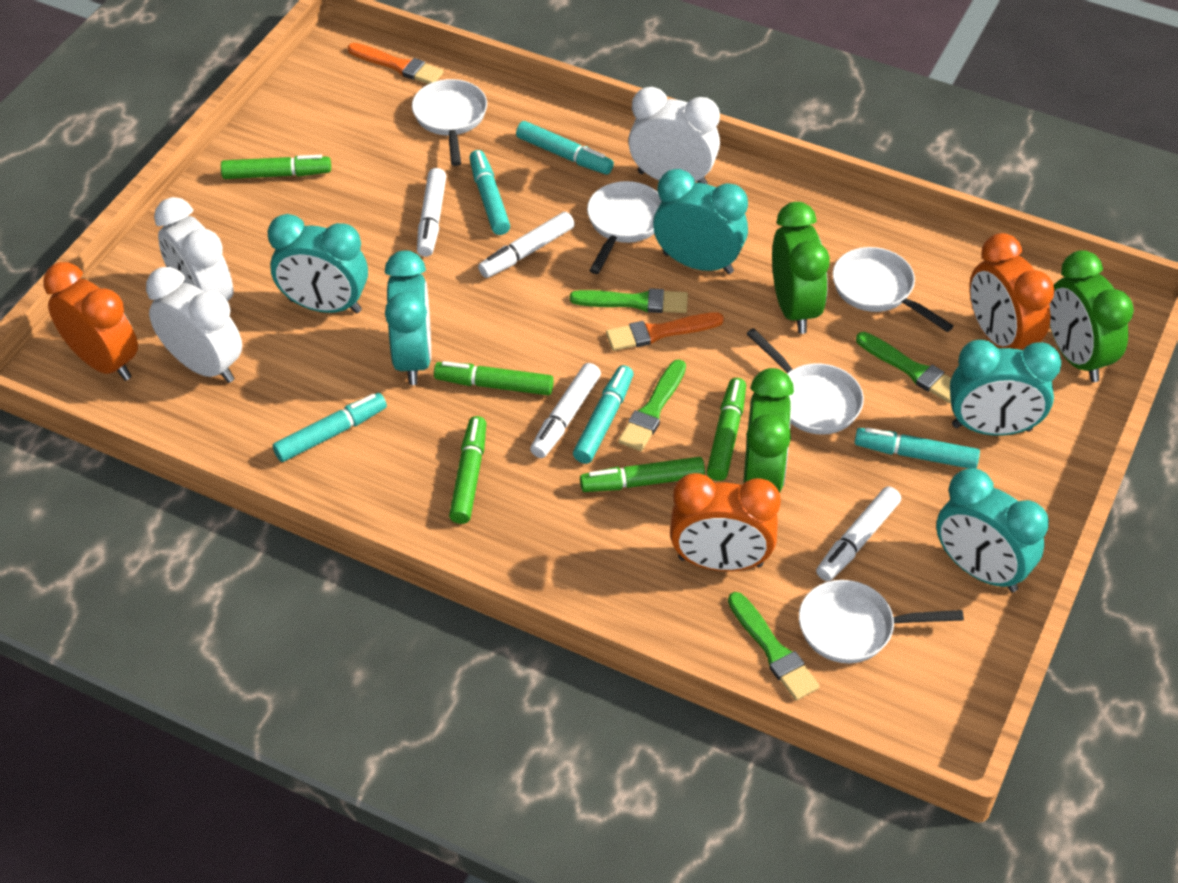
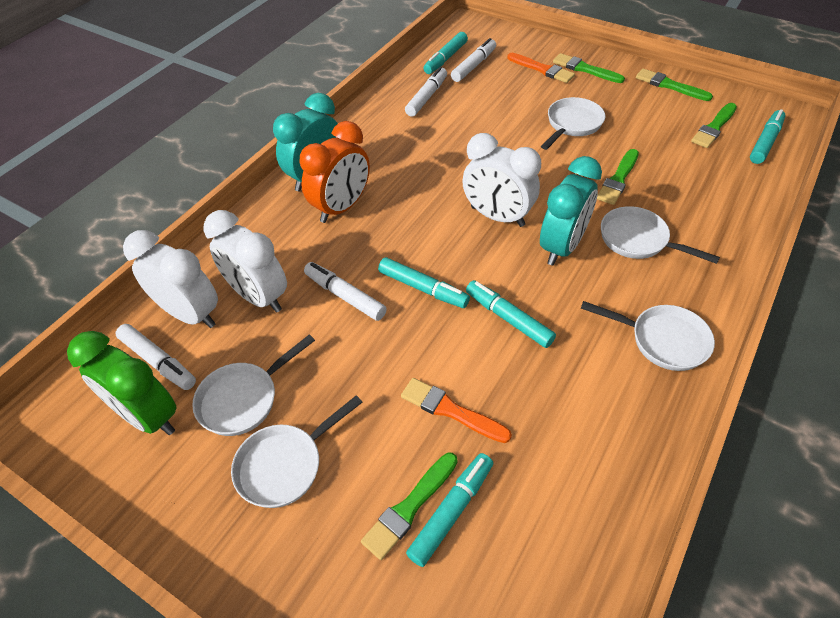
green brush: 4 -> 5
green clock: 3 -> 1
green marker: 5 -> 0
orange clock: 3 -> 1
turquoise clock: 5 -> 2

